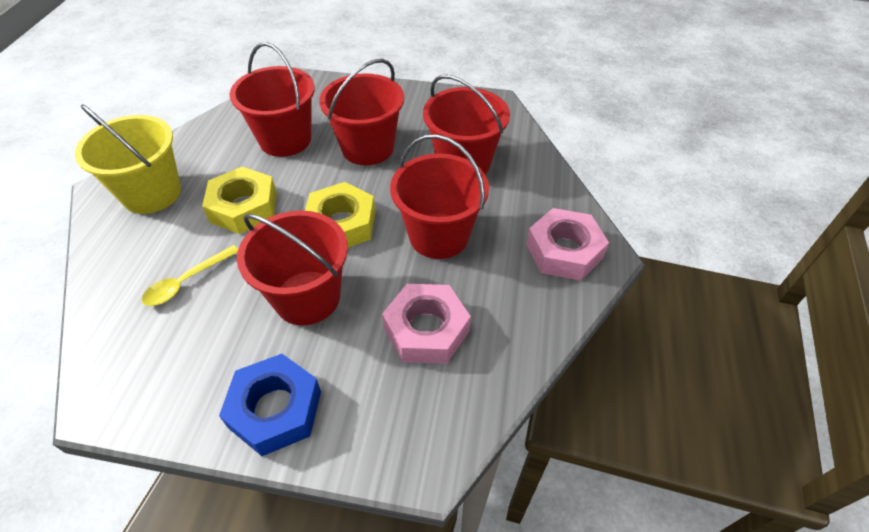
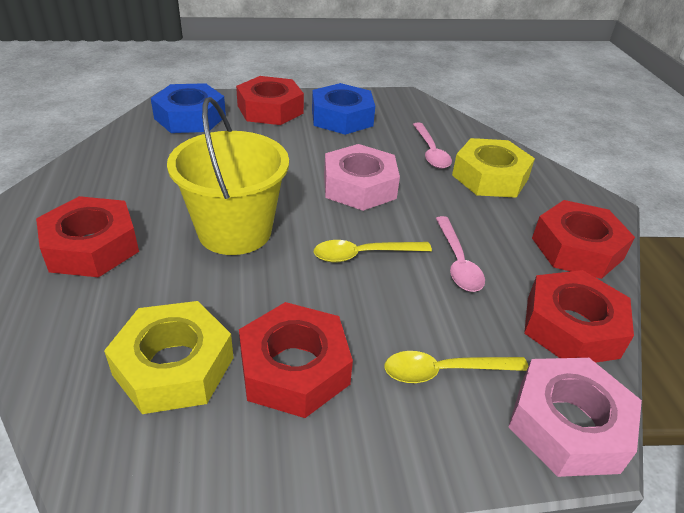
blue nut: 1 -> 2
pink spoon: 0 -> 2
red bucket: 5 -> 0
red nut: 0 -> 5
yellow spoon: 1 -> 2

